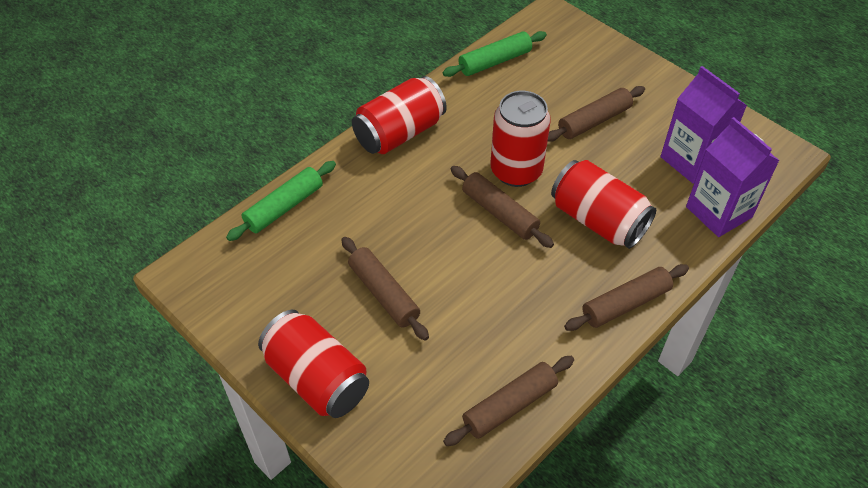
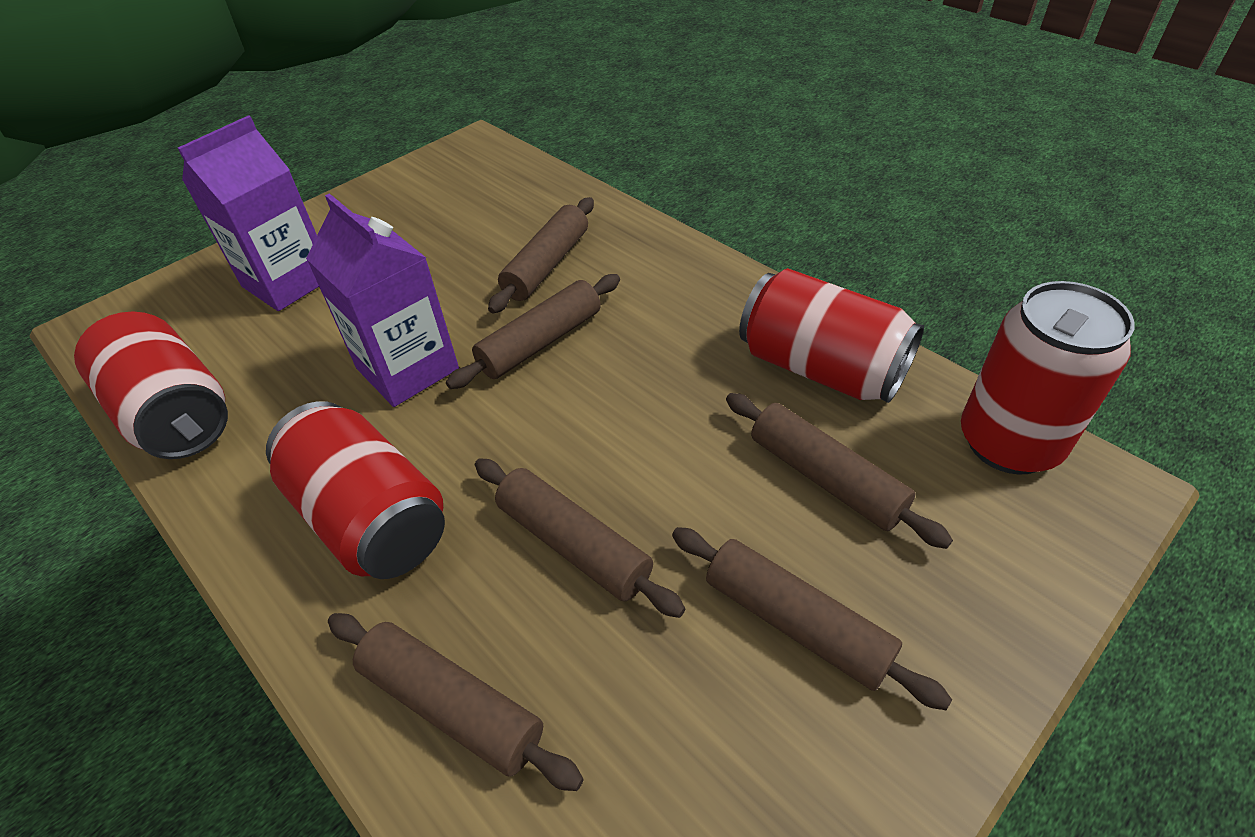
brown rolling pin: 5 -> 6
green rolling pin: 2 -> 0

